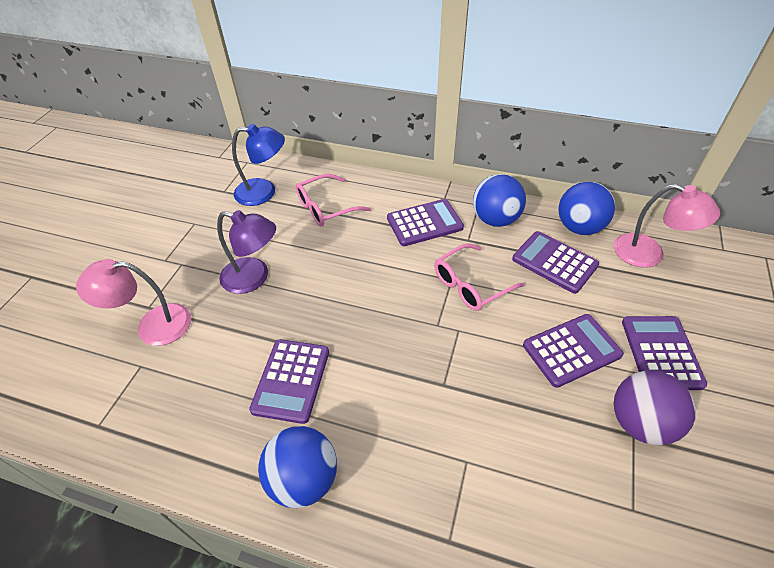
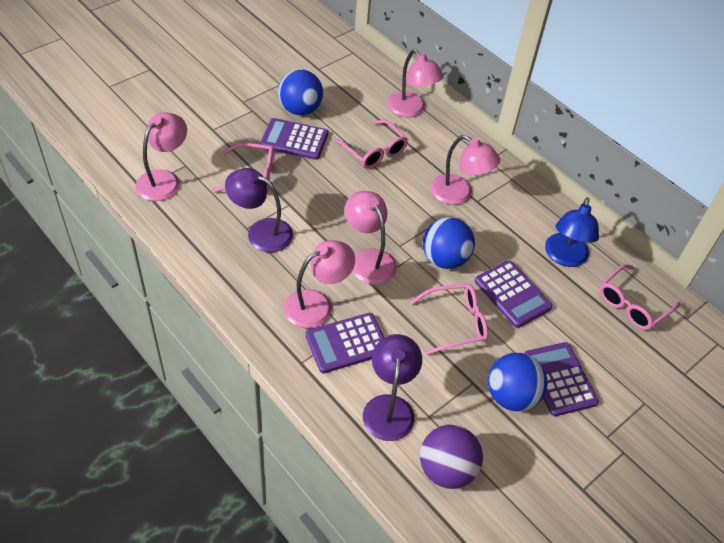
pink glasses: 2 -> 4
pink lamp: 2 -> 5
purple calculator: 5 -> 4
purple lamp: 1 -> 2

